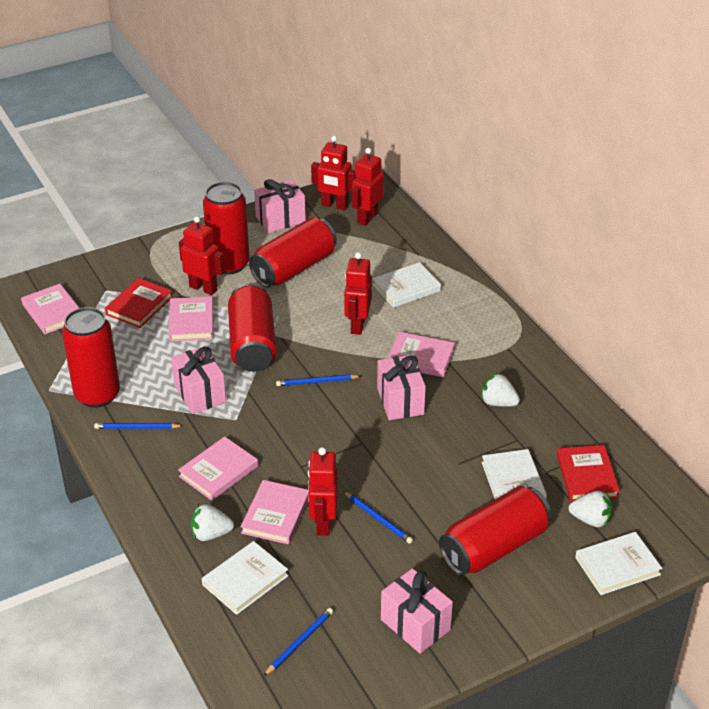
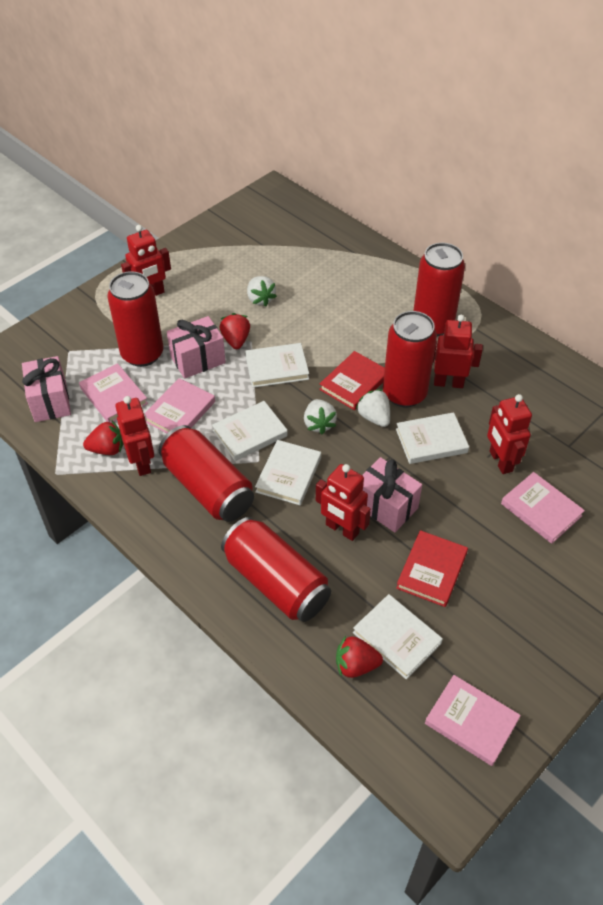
blue pencil: 4 -> 0
pink book: 5 -> 4
pink gift: 4 -> 3
red strawberry: 0 -> 3
white book: 4 -> 5

